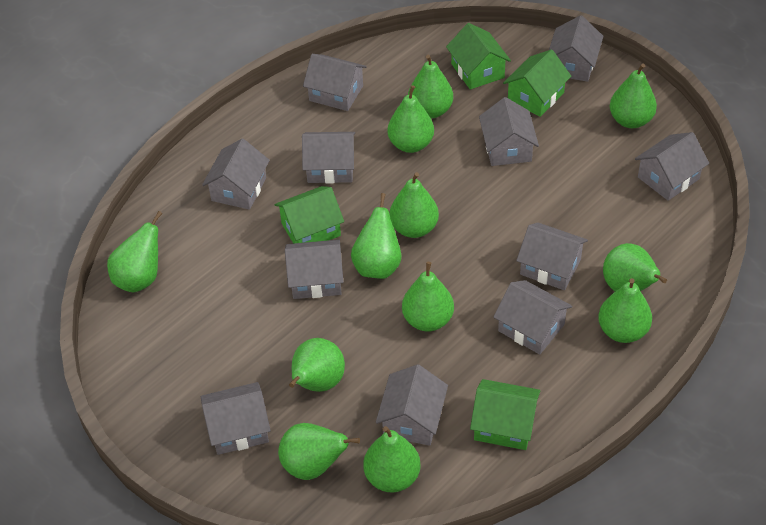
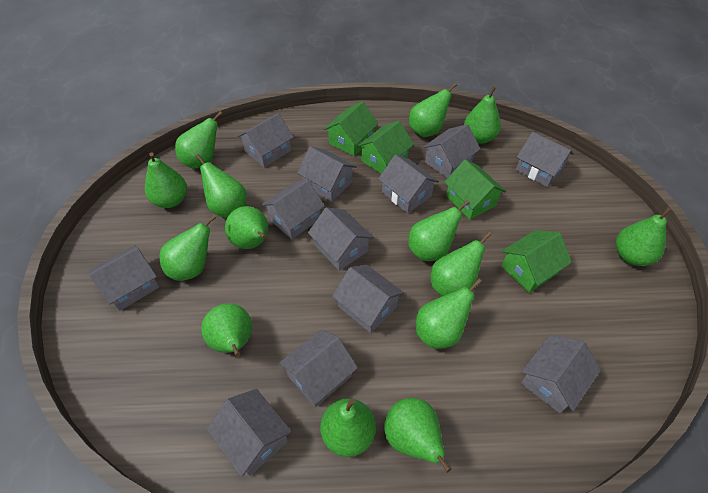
green pear: 12 -> 14
grey house: 11 -> 12

